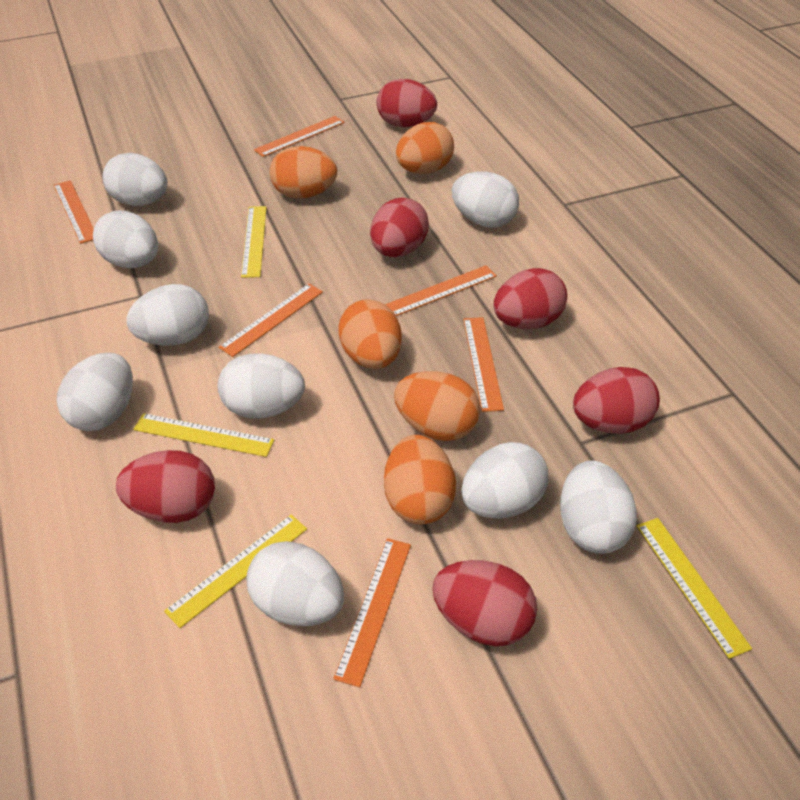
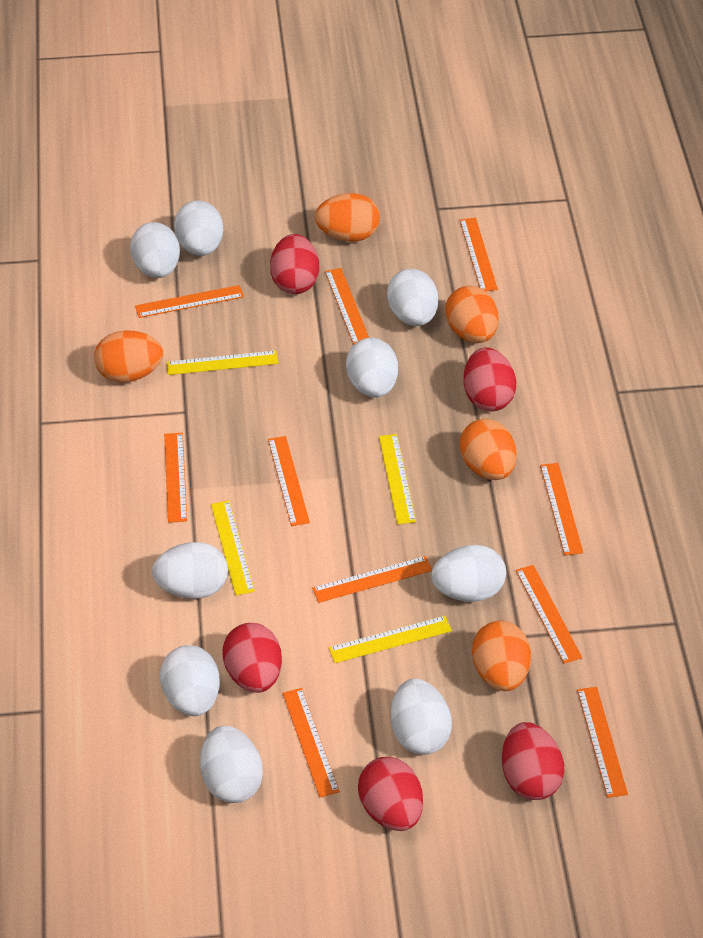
orange ruler: 6 -> 10
red egg: 6 -> 5

